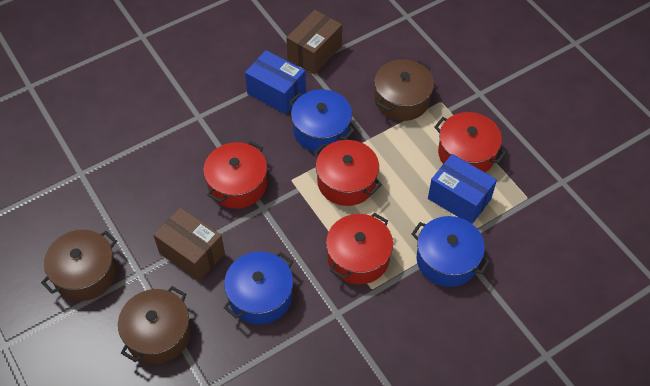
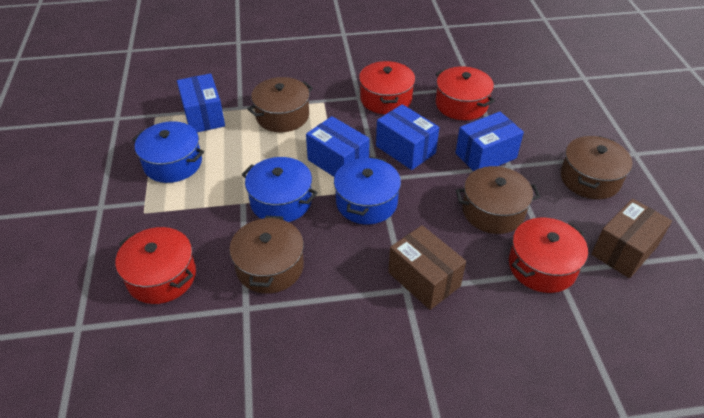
blue box: 2 -> 4
brown pot: 3 -> 4

